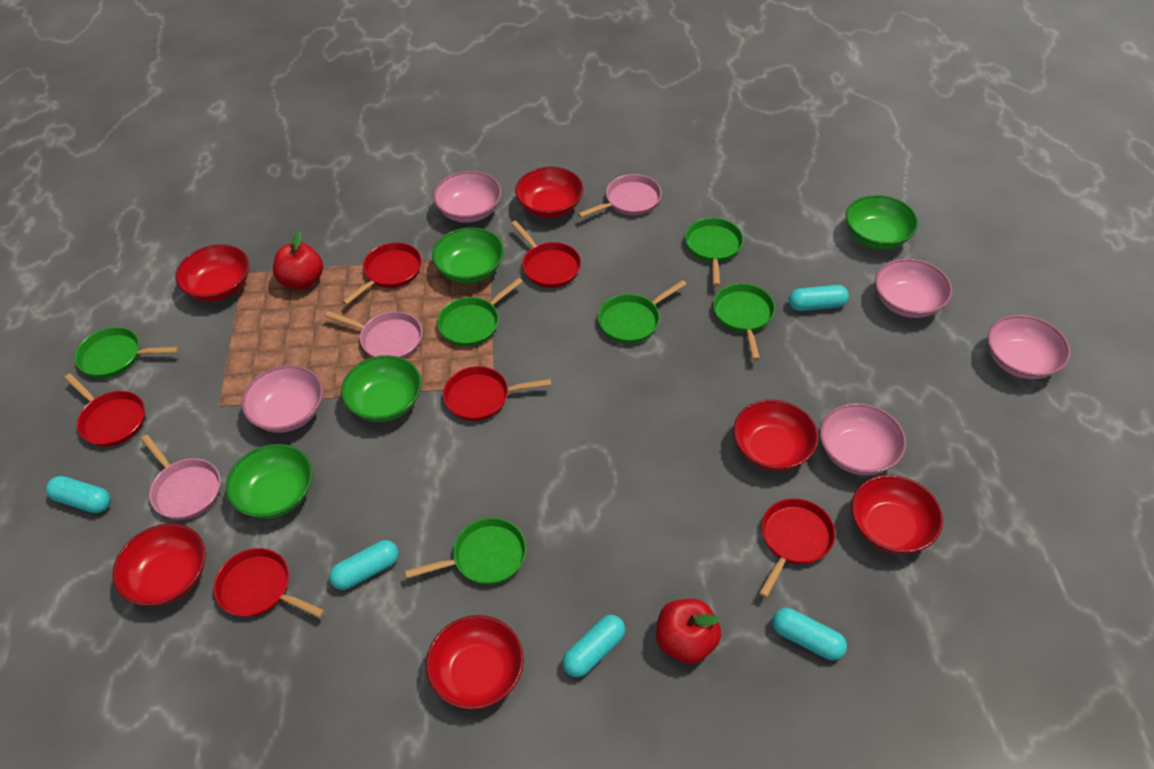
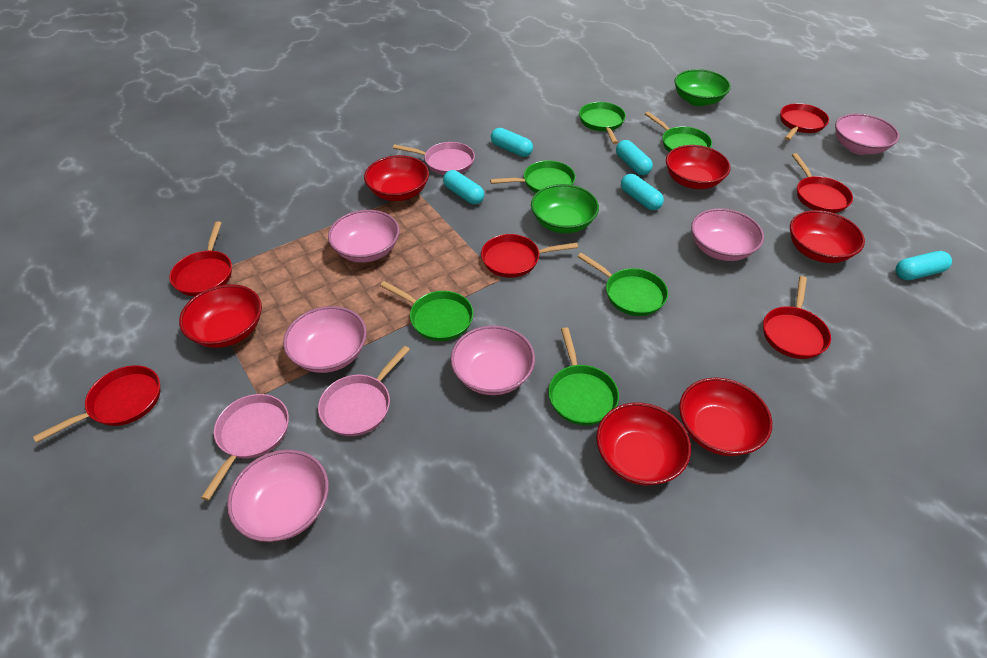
green bowl: 4 -> 2
pink bowl: 5 -> 6
red apple: 2 -> 0

